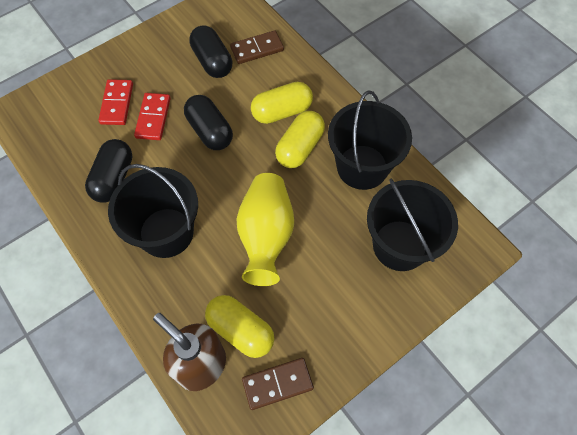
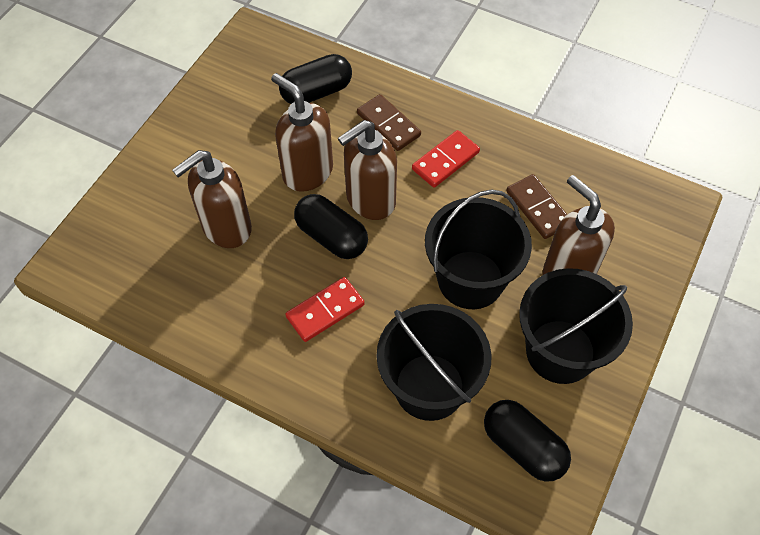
brown soap dispenser: 1 -> 4
yellow capsule: 3 -> 0
yellow vase: 1 -> 0

